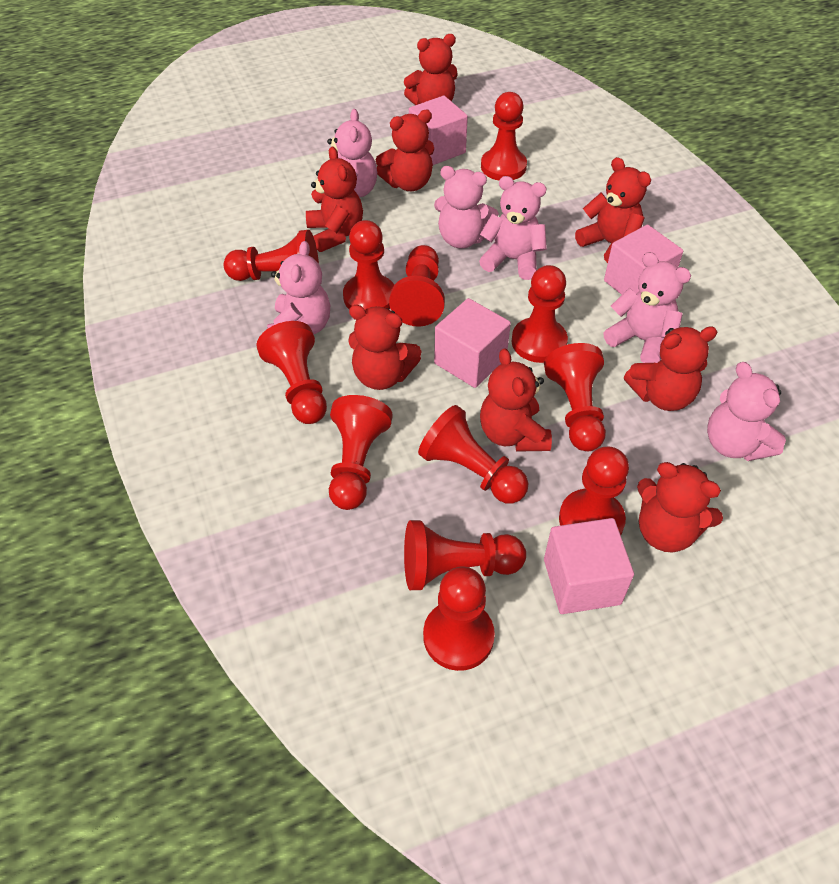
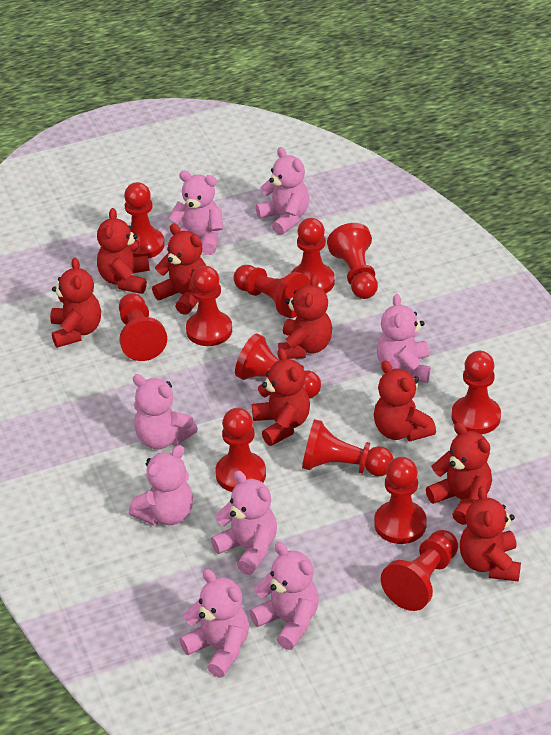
pink cube: 4 -> 0
pink teddy bear: 6 -> 8

